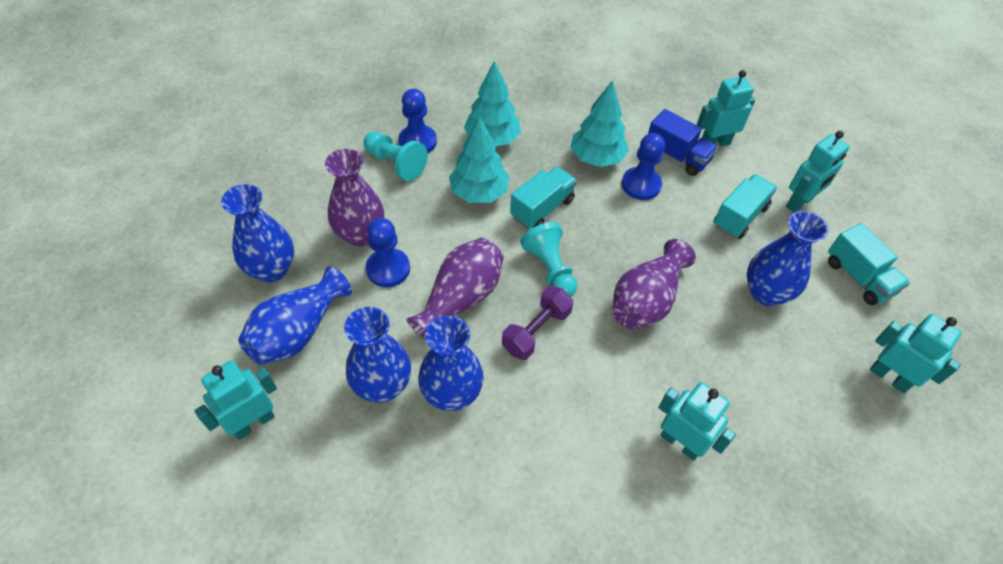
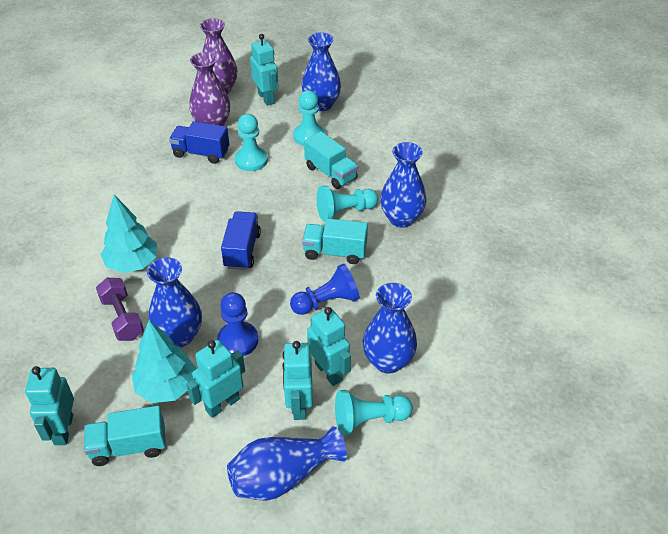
blue pawn: 3 -> 2
blue truck: 1 -> 2
purple vase: 3 -> 2
turquoise pawn: 2 -> 4
turquoise tree: 3 -> 2

